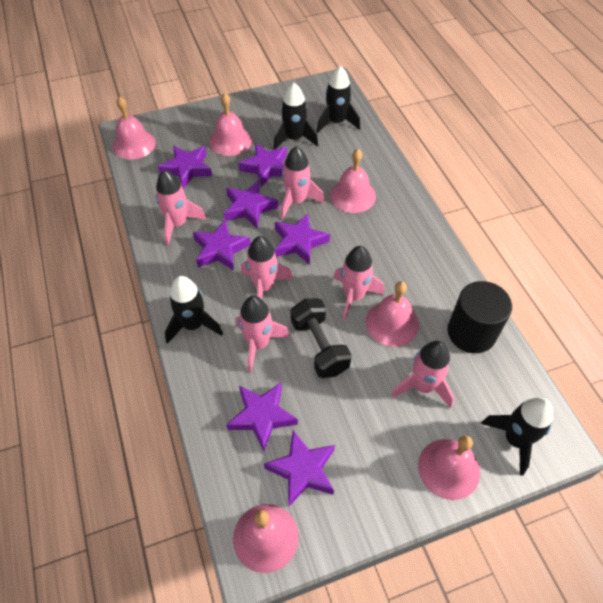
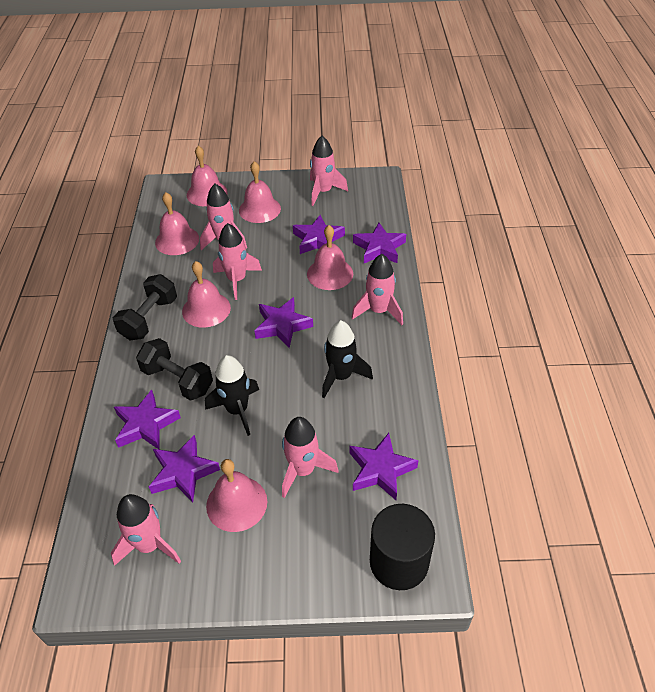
black dumbbell: 1 -> 2
black rocket: 4 -> 2
purple star: 7 -> 6

